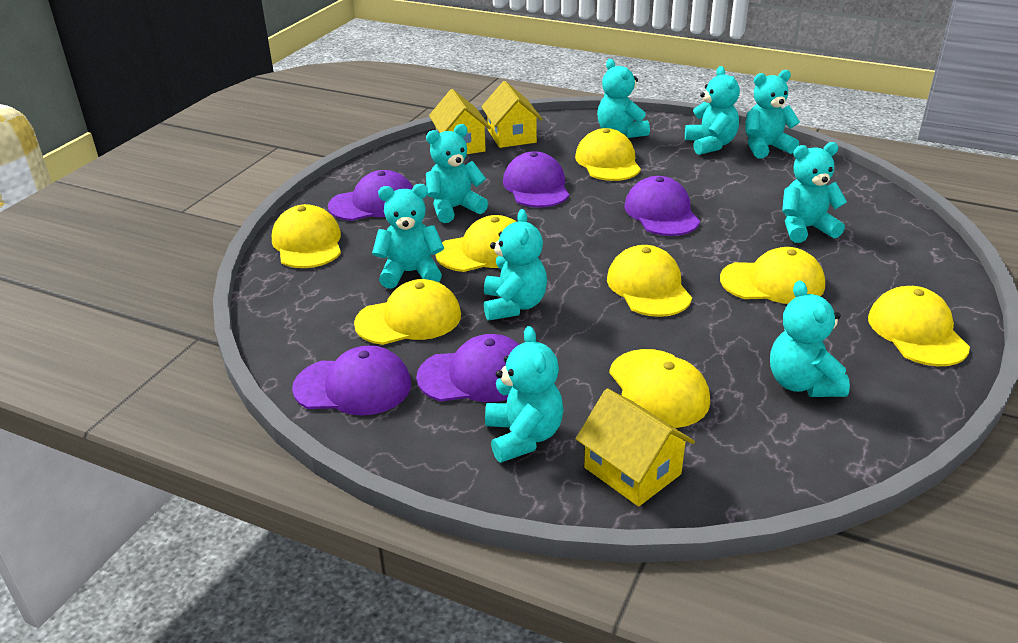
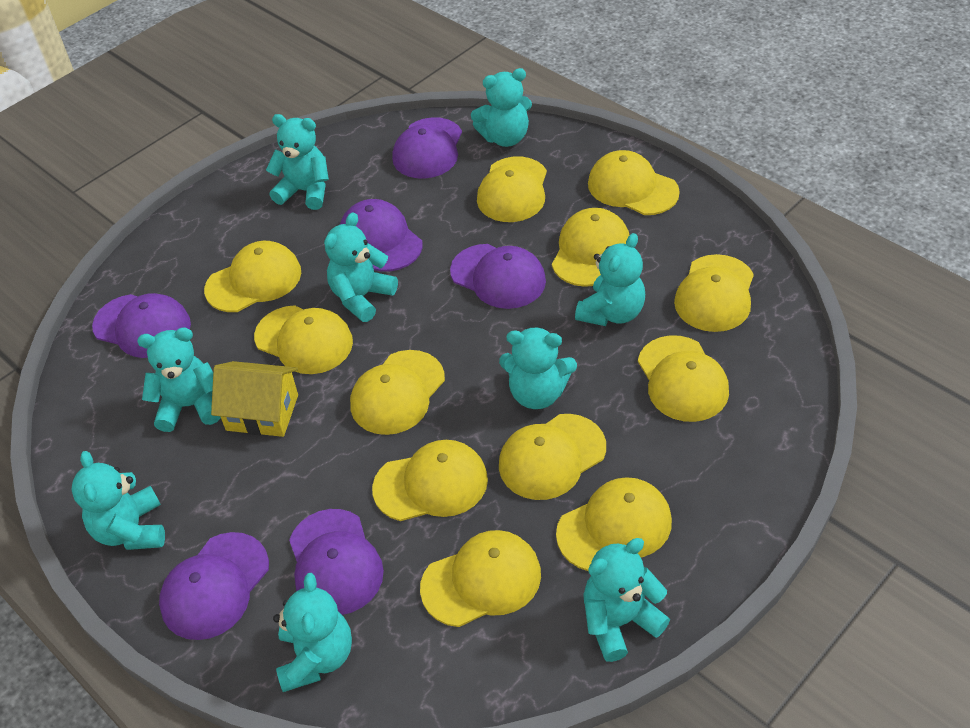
purple cap: 5 -> 6
yellow cap: 8 -> 12
yellow house: 3 -> 1

